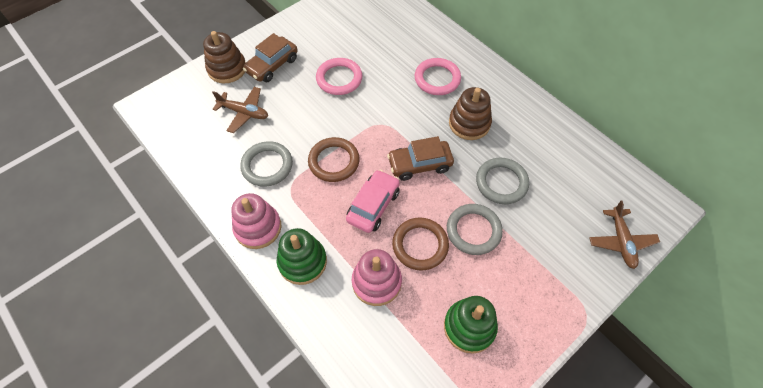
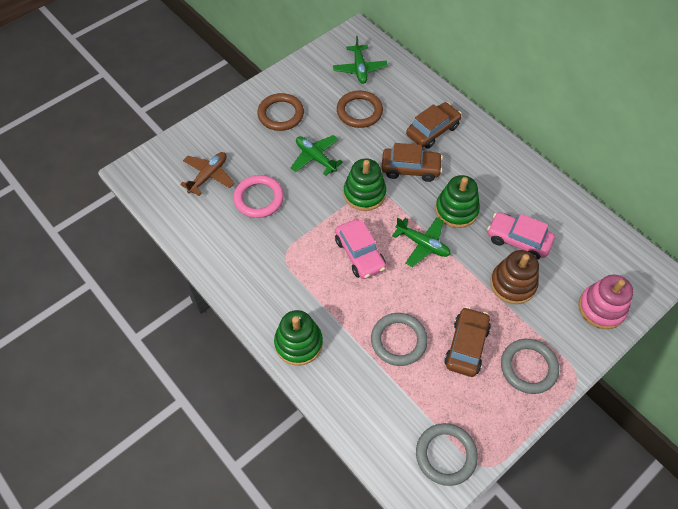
brown car: 2 -> 3
brown plane: 2 -> 1
brown stacking toy: 2 -> 1
green plane: 0 -> 3
green stacking toy: 2 -> 3
pink car: 1 -> 2
pink ring: 2 -> 1
pink stacking toy: 2 -> 1

